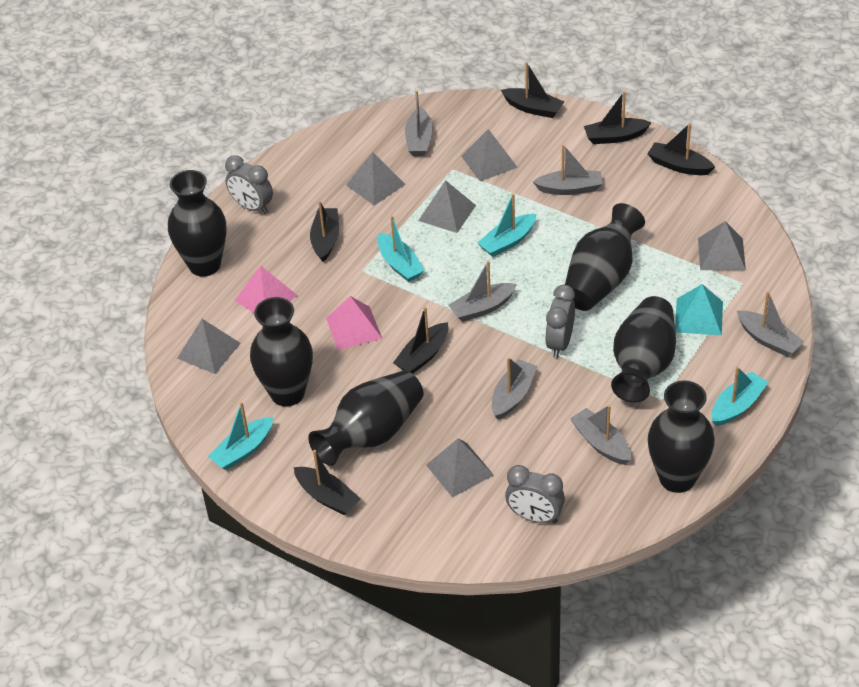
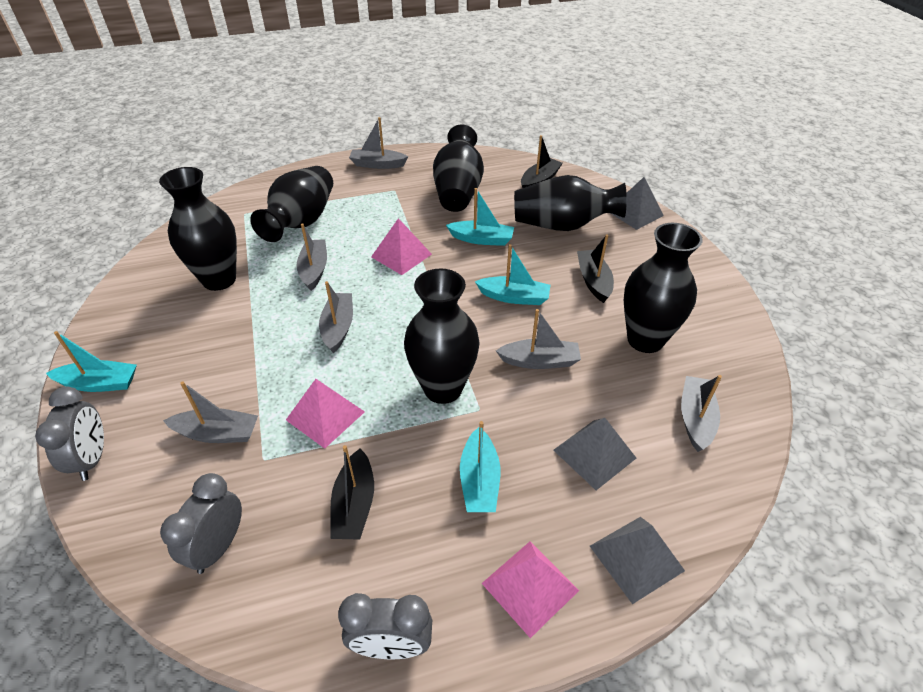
black boat: 6 -> 3
grey pyramid: 6 -> 3
pink pyramid: 2 -> 3
turquoise pyramid: 1 -> 0

